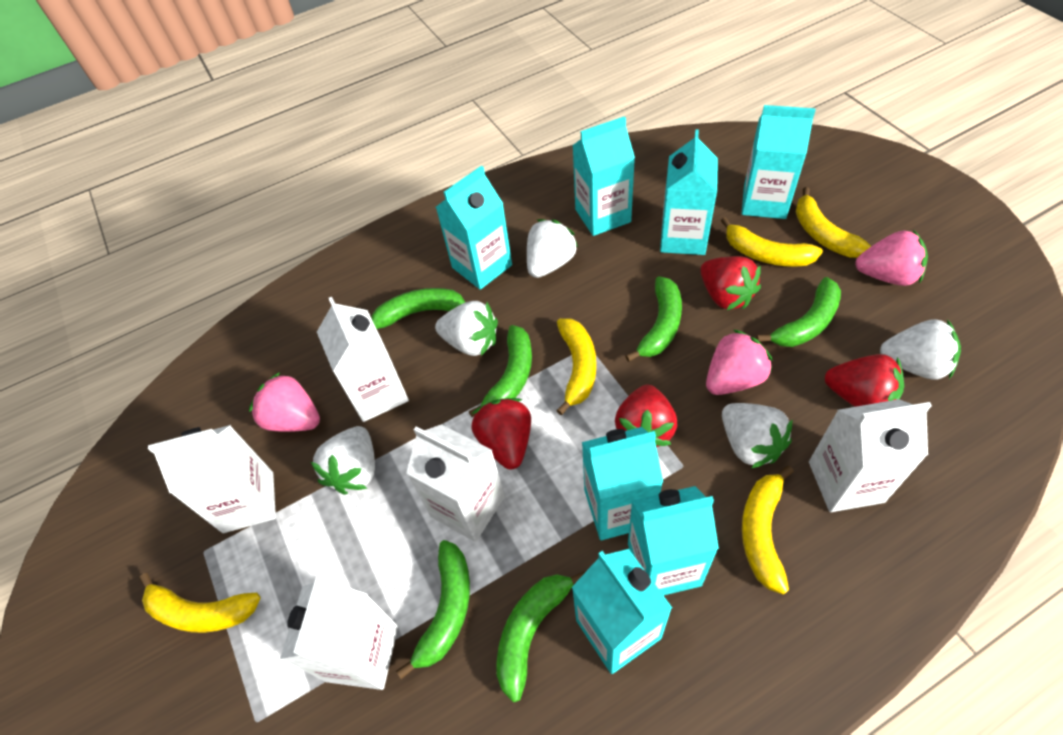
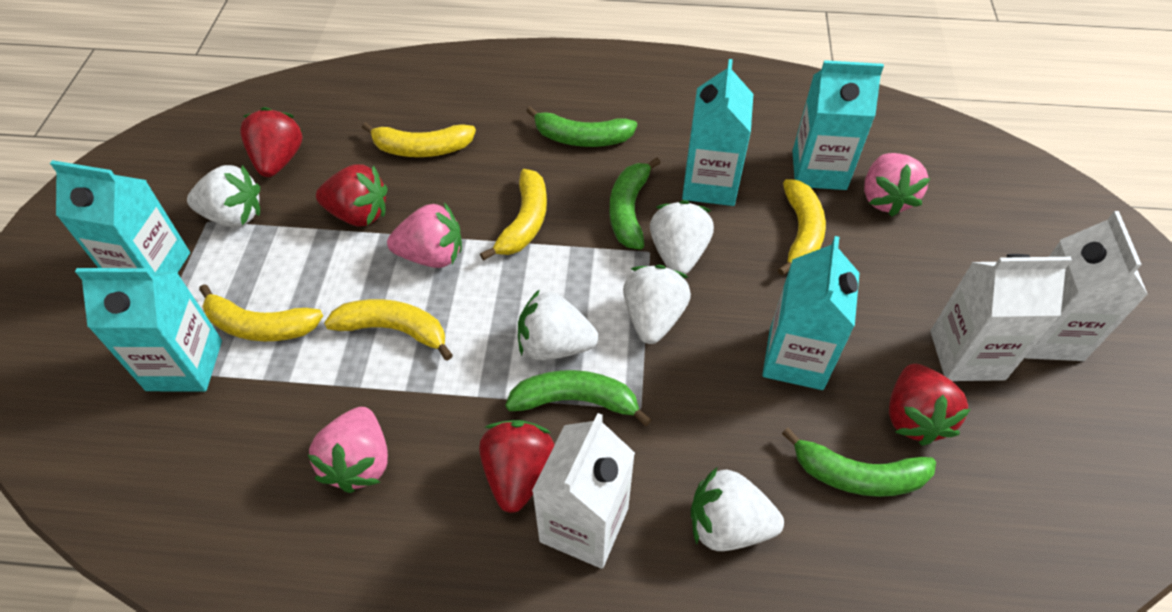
green banana: 6 -> 4
turquoise carton: 7 -> 5
white carton: 5 -> 3

